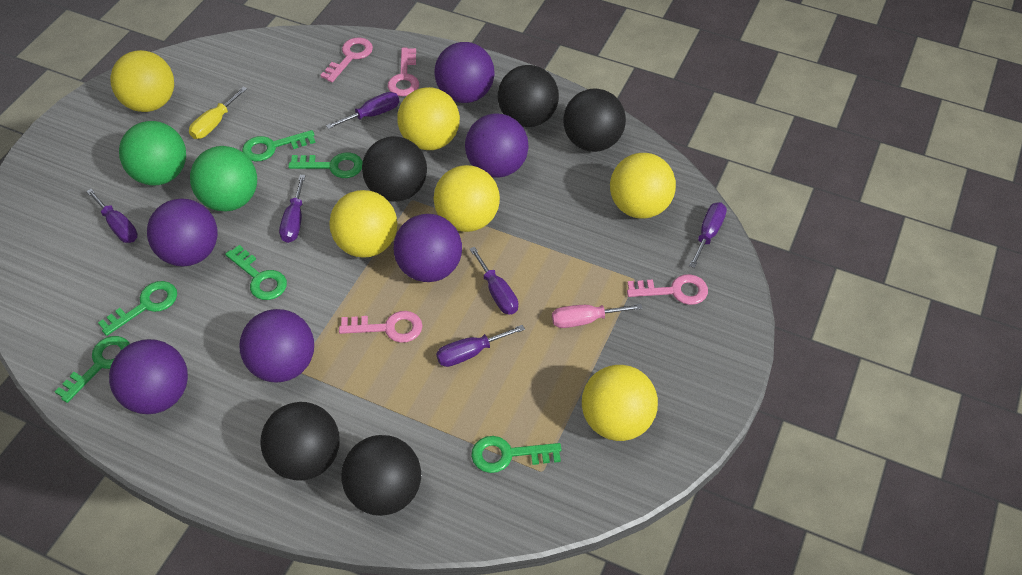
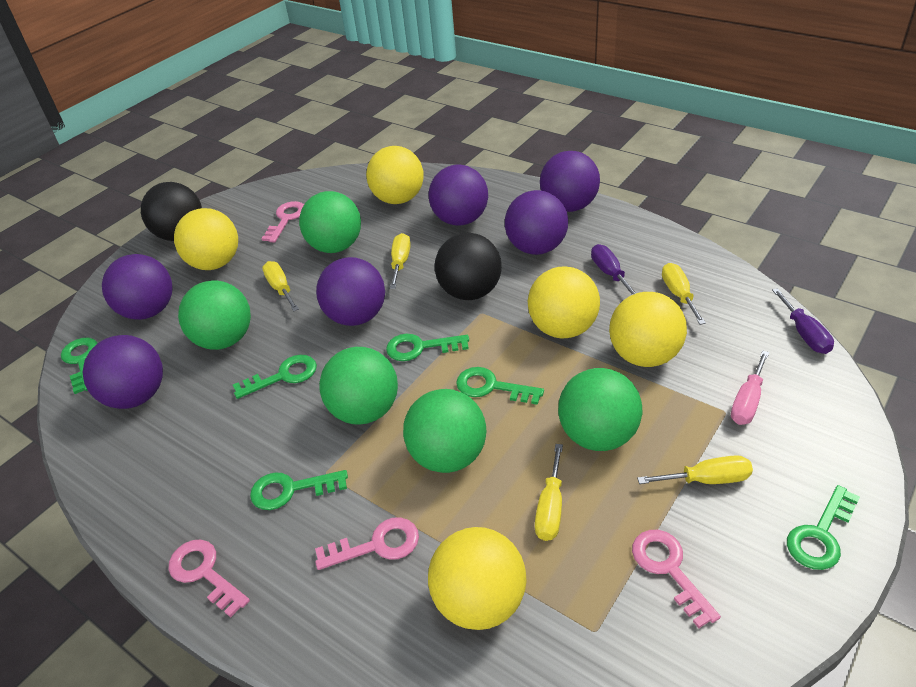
black ball: 5 -> 2
green ball: 2 -> 5
purple screwdriver: 6 -> 2
yellow ball: 6 -> 5
yellow screwdriver: 1 -> 5

